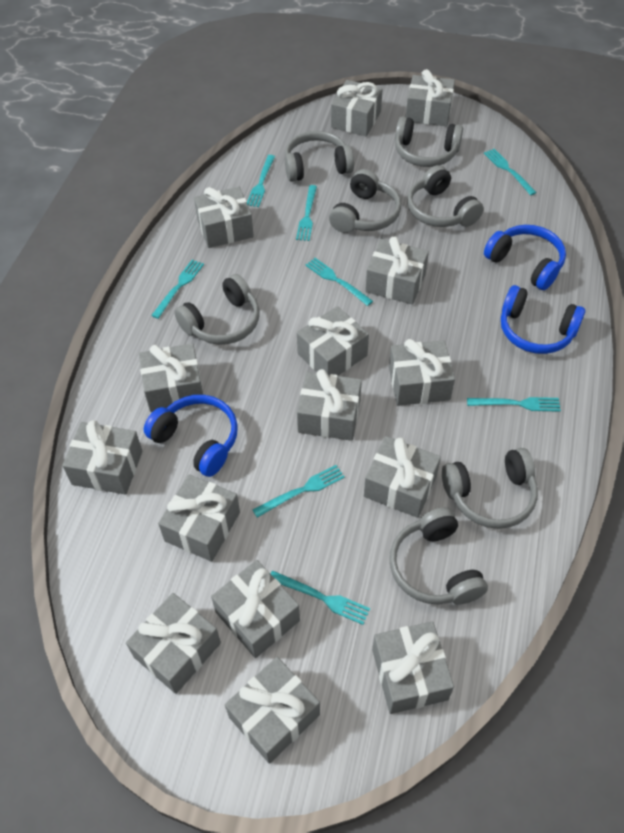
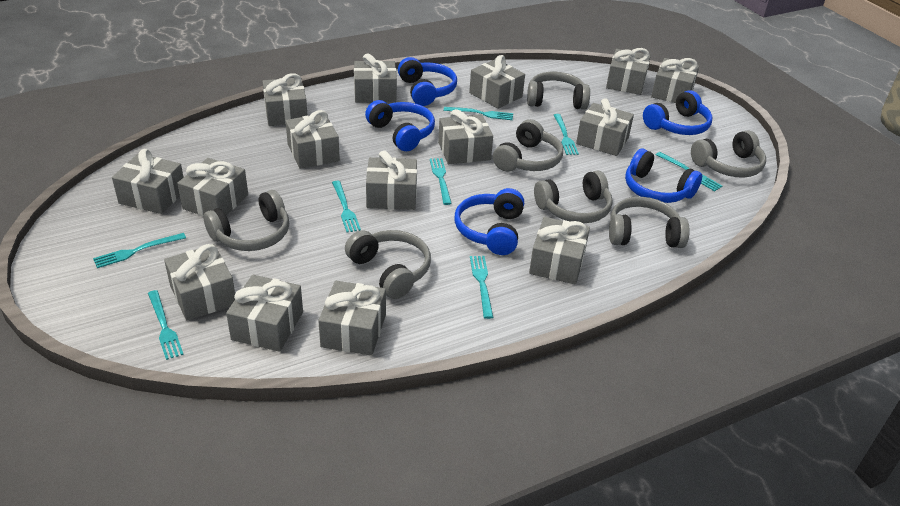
blue headphones: 3 -> 5

